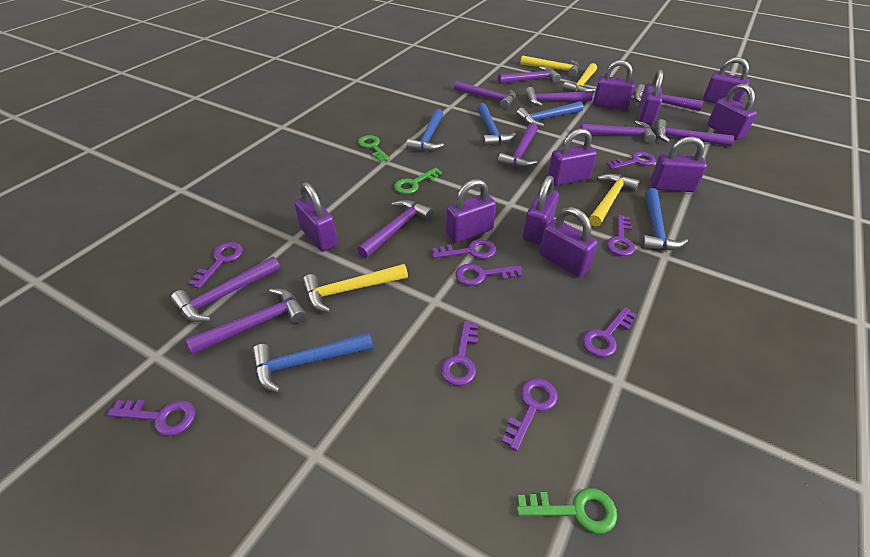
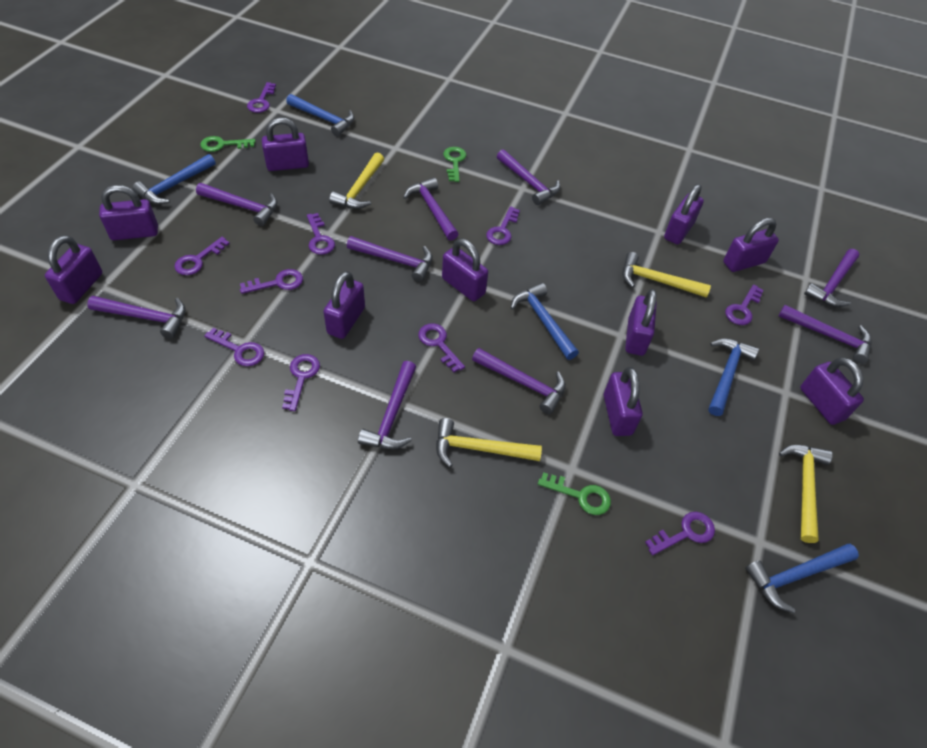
purple hammer: 10 -> 9
purple key: 9 -> 10

